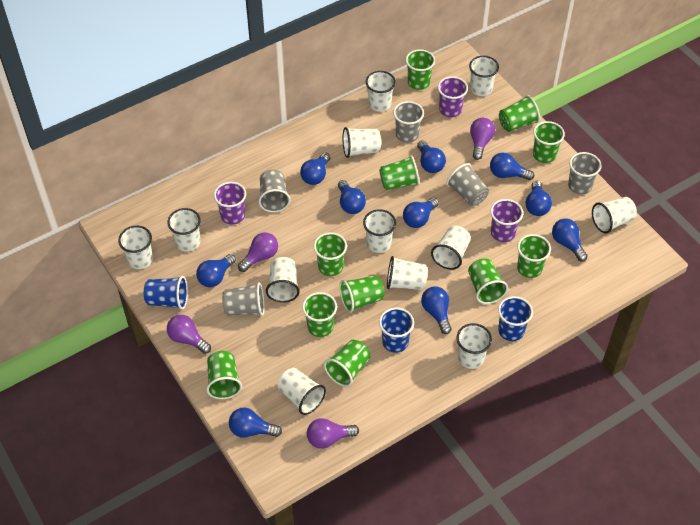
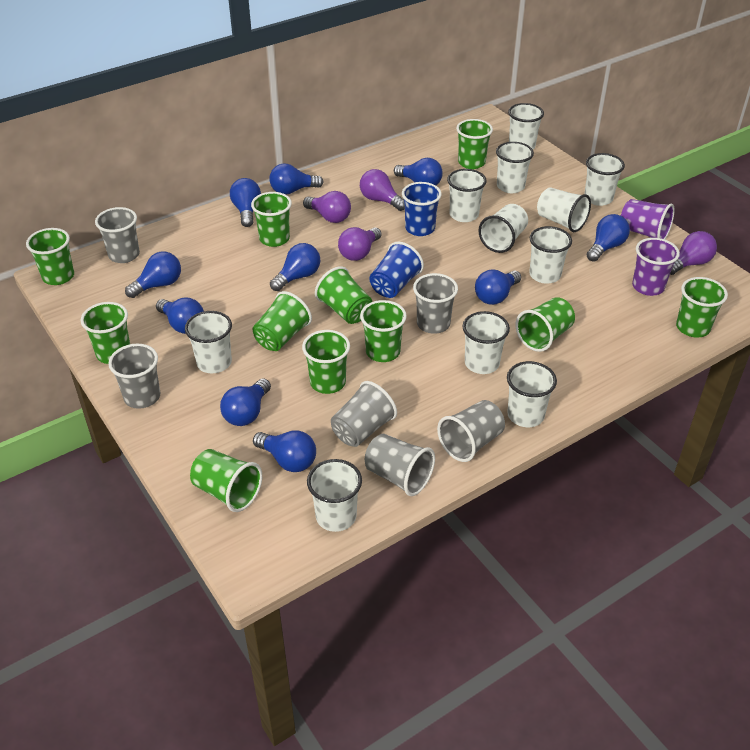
blue cup: 3 -> 2
grey cup: 5 -> 6
purple cup: 3 -> 2
white cup: 12 -> 11

